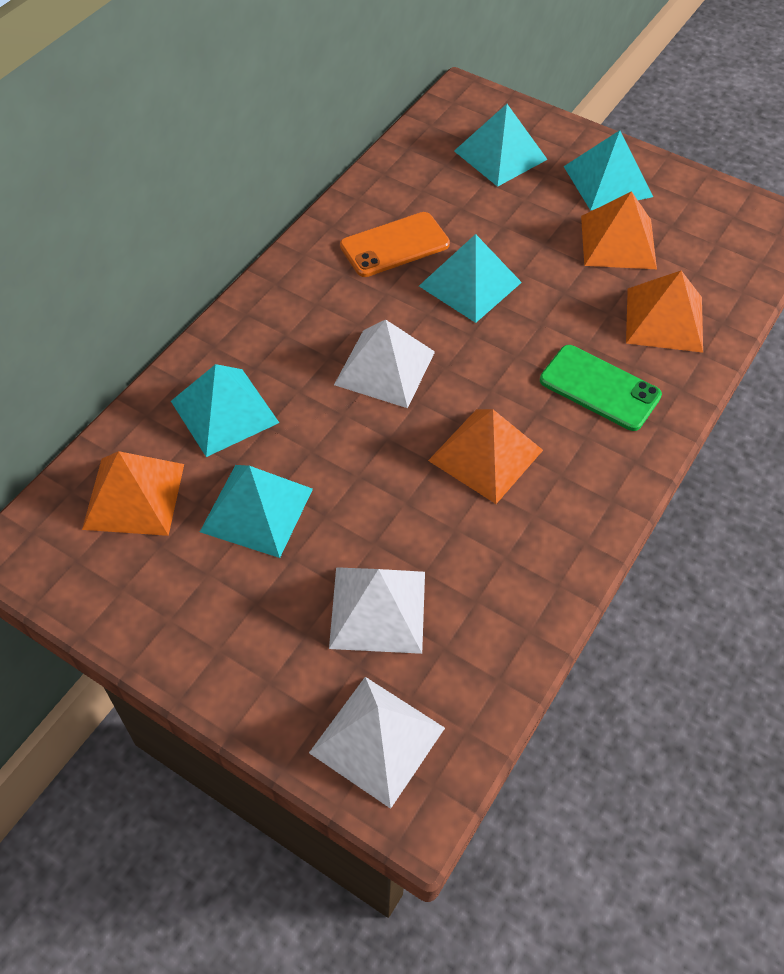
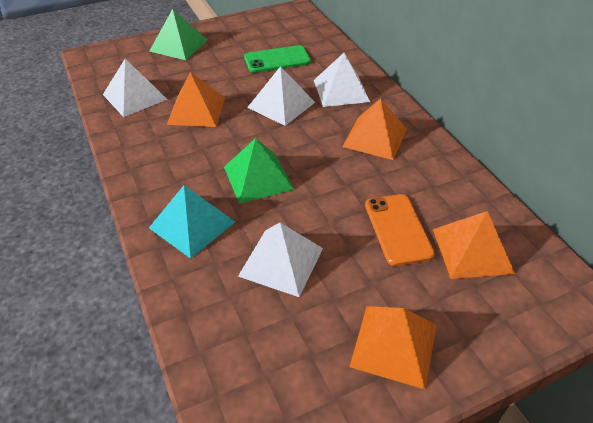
green pyramid: 0 -> 2
turquoise pyramid: 5 -> 1
white pyramid: 3 -> 4

